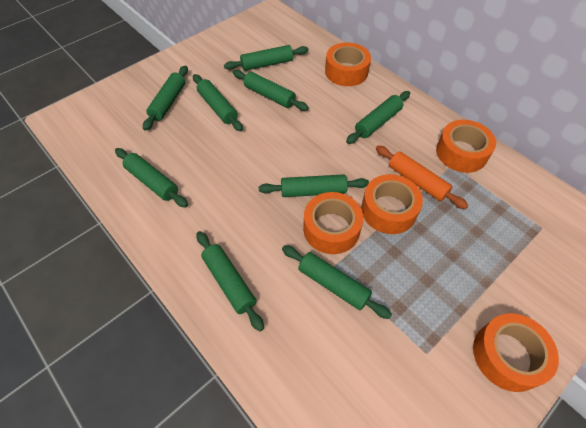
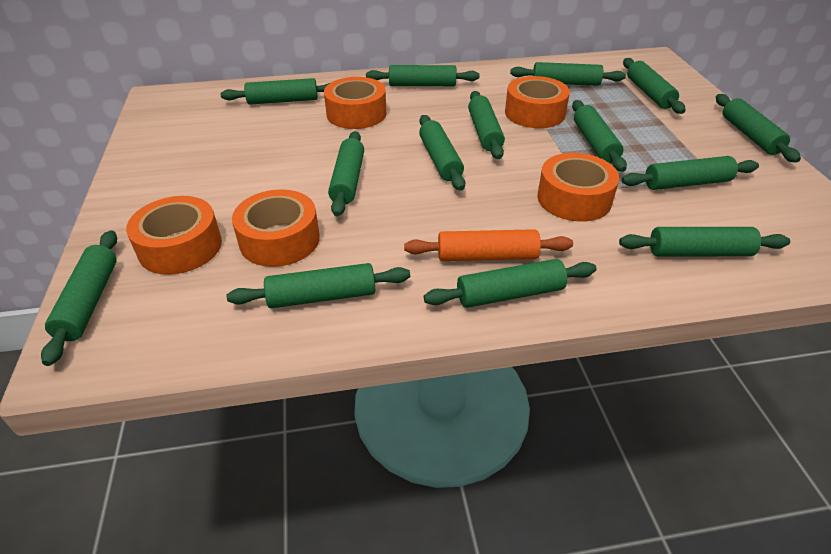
green rolling pin: 9 -> 14

